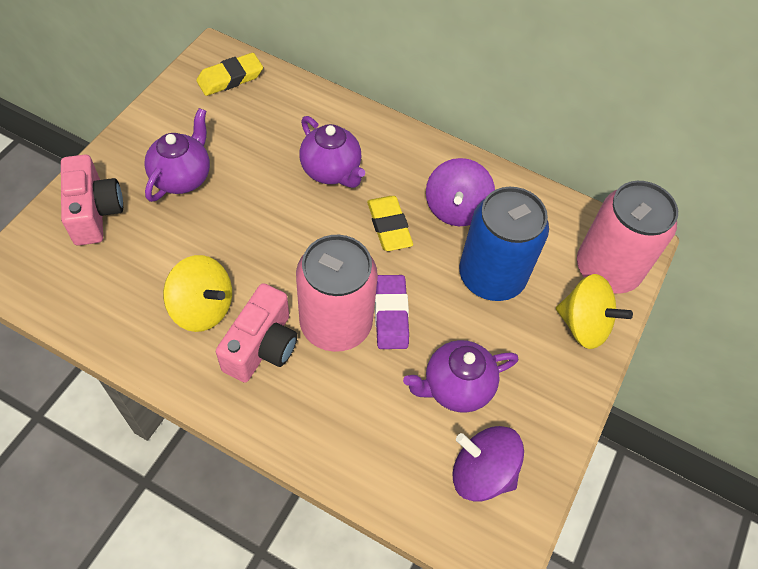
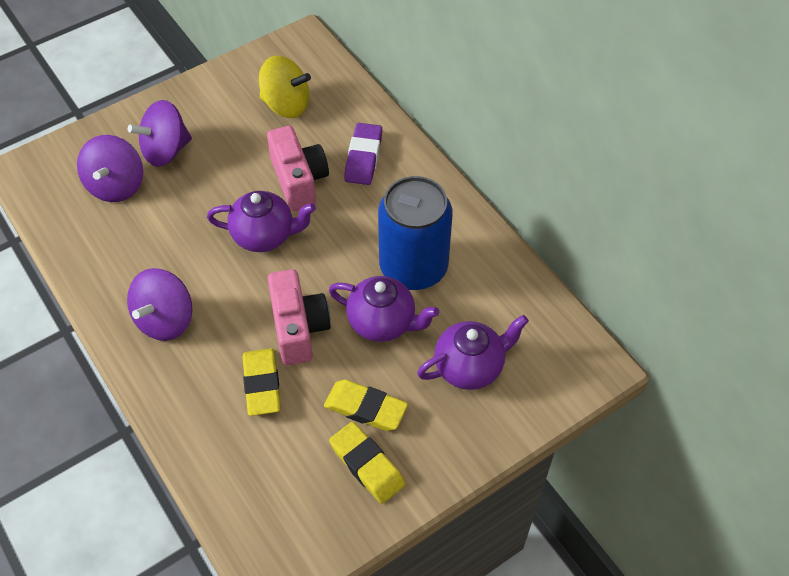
pink can: 2 -> 0
purple spinning top: 2 -> 3
yellow eraser: 2 -> 3
yellow spinning top: 2 -> 1

